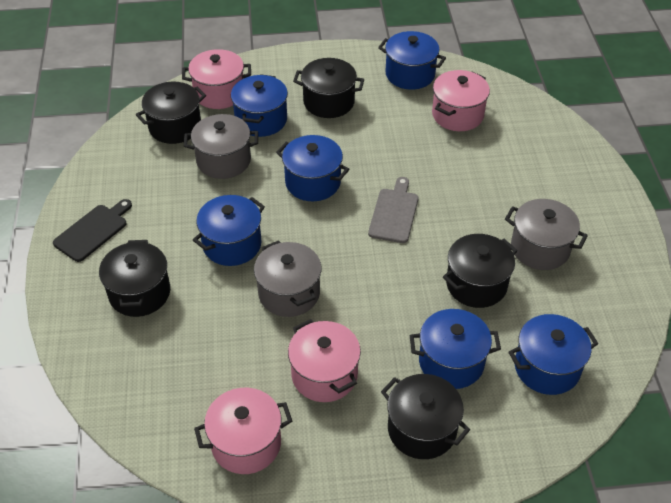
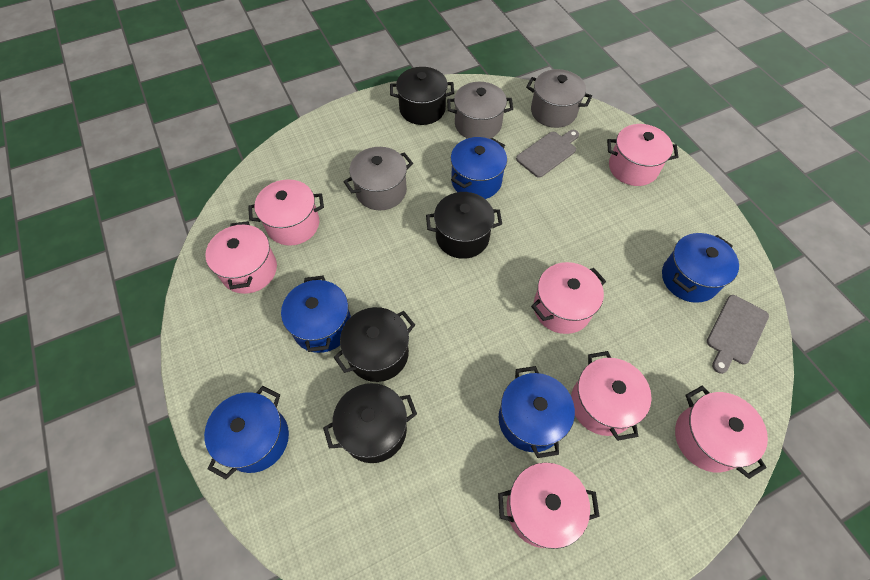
black cutting board: 1 -> 0
black pot: 5 -> 4
blue pot: 6 -> 5
grey cutting board: 1 -> 2
pink pot: 4 -> 7

